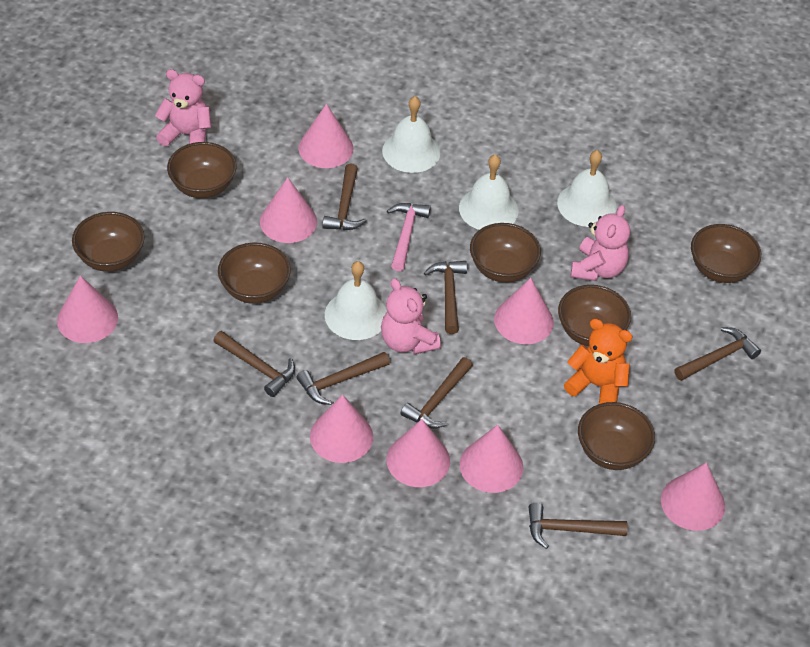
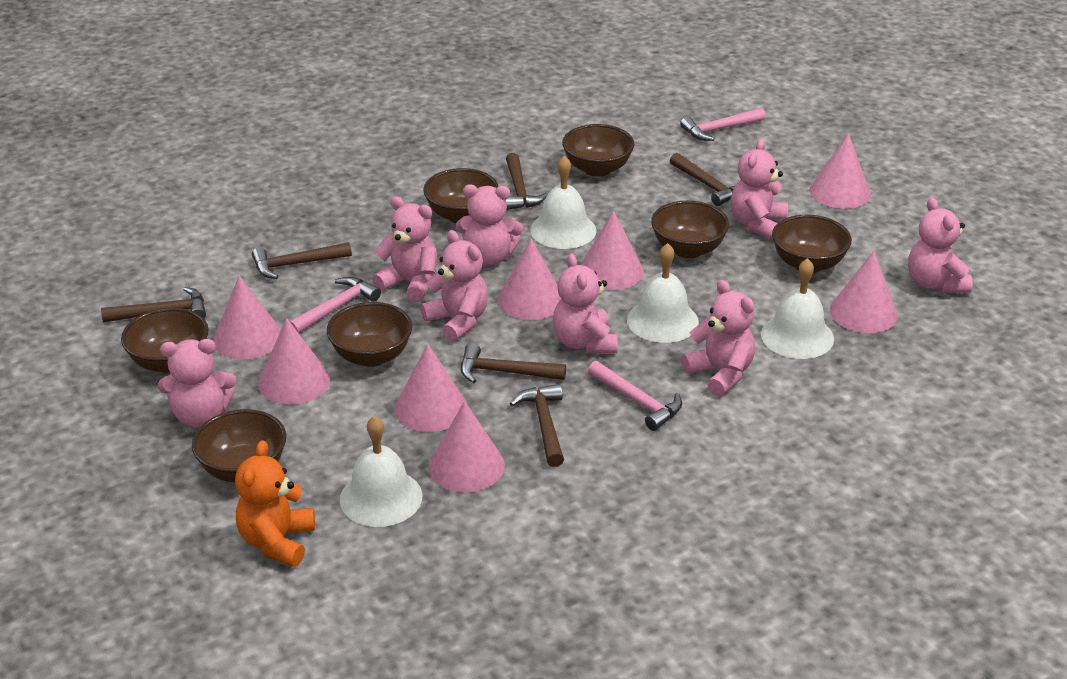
brown hammer: 7 -> 6
pink hammer: 1 -> 3
pink teddy bear: 3 -> 8

